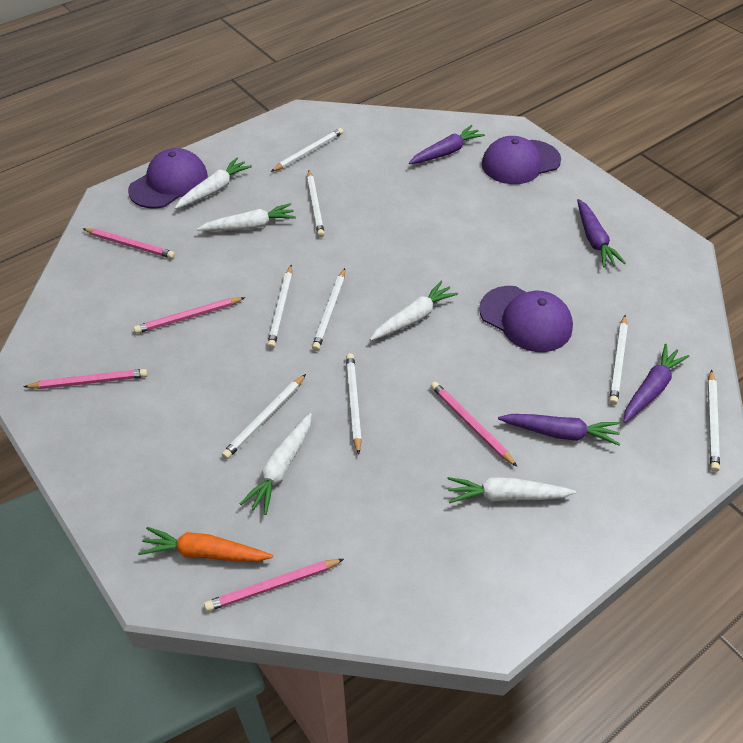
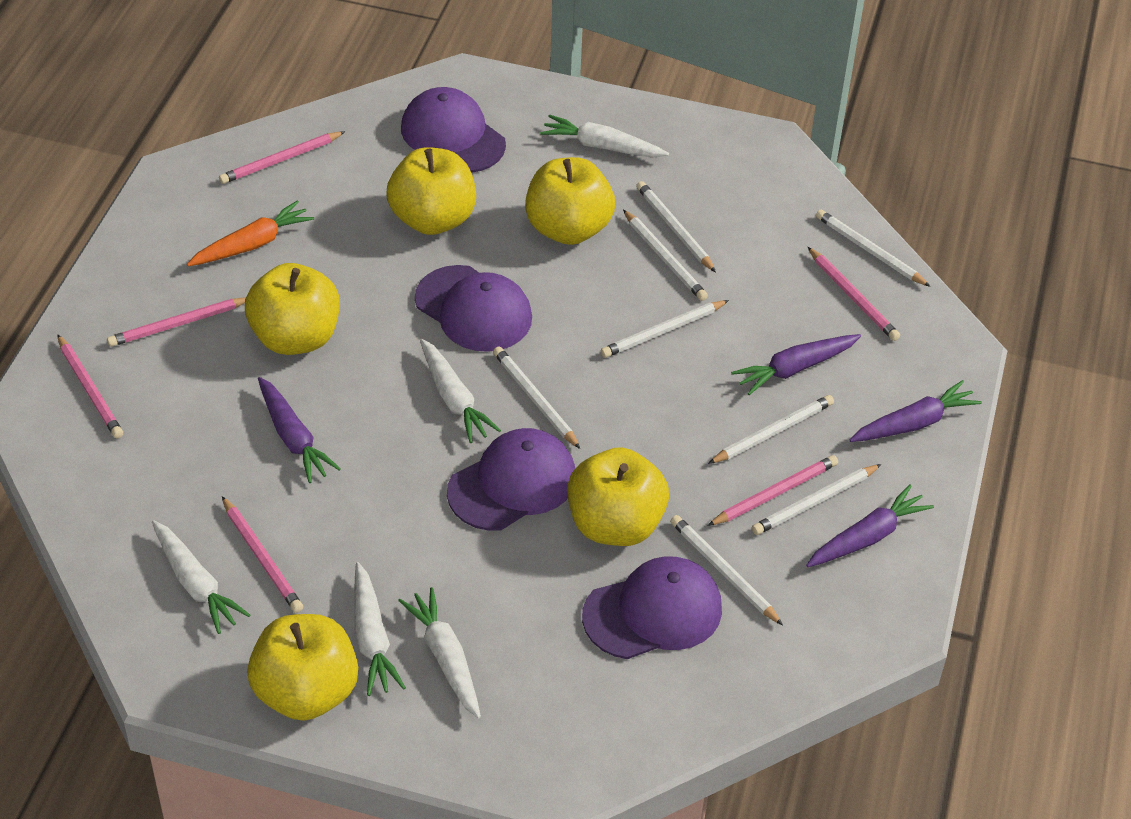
pink pencil: 5 -> 6
purple cap: 3 -> 4
yellow apple: 0 -> 5

